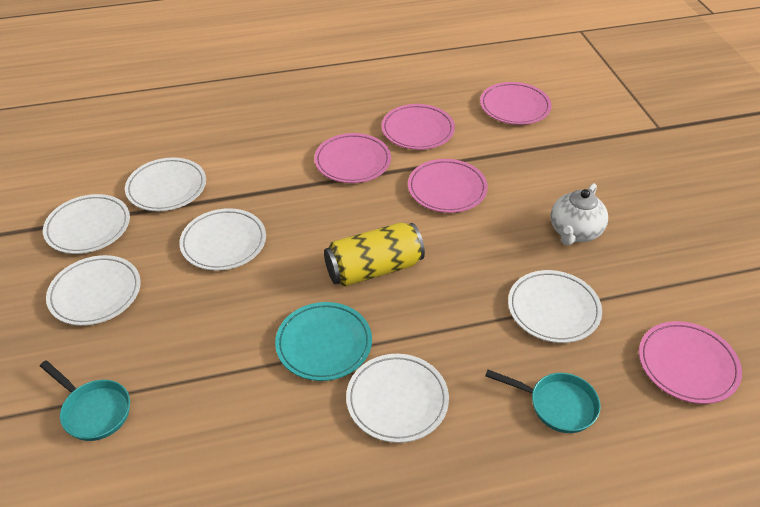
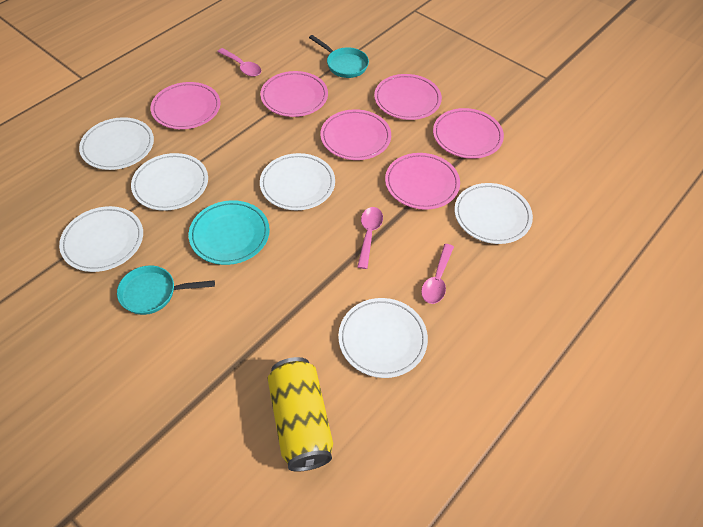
pink plate: 5 -> 6
pink spoon: 0 -> 3
white teapot: 1 -> 0

